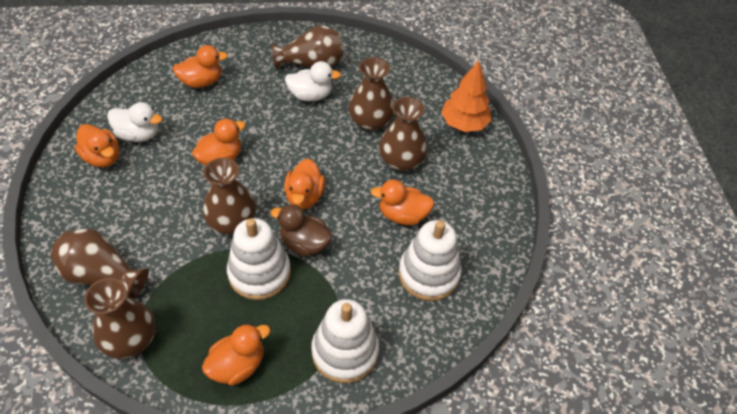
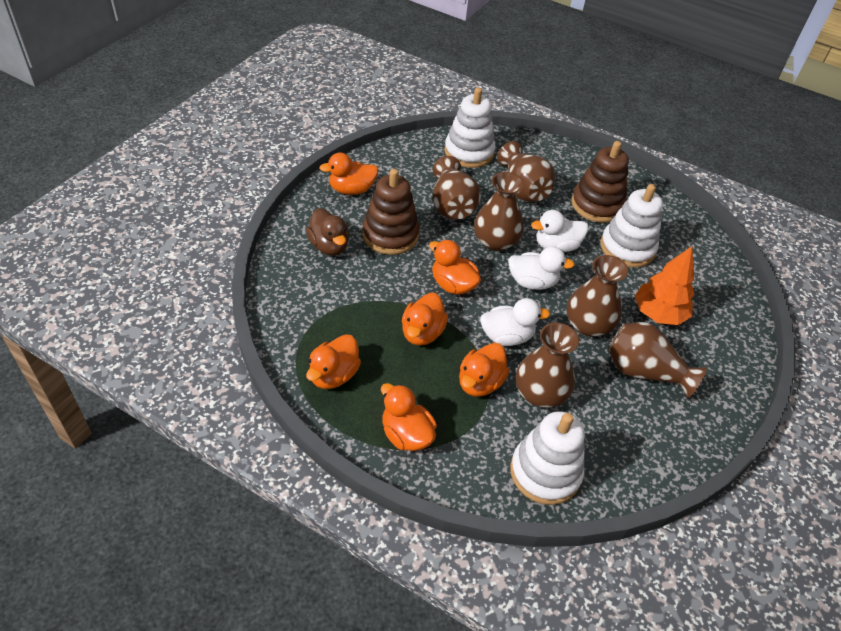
brown stacking toy: 0 -> 2
white duck: 2 -> 3

